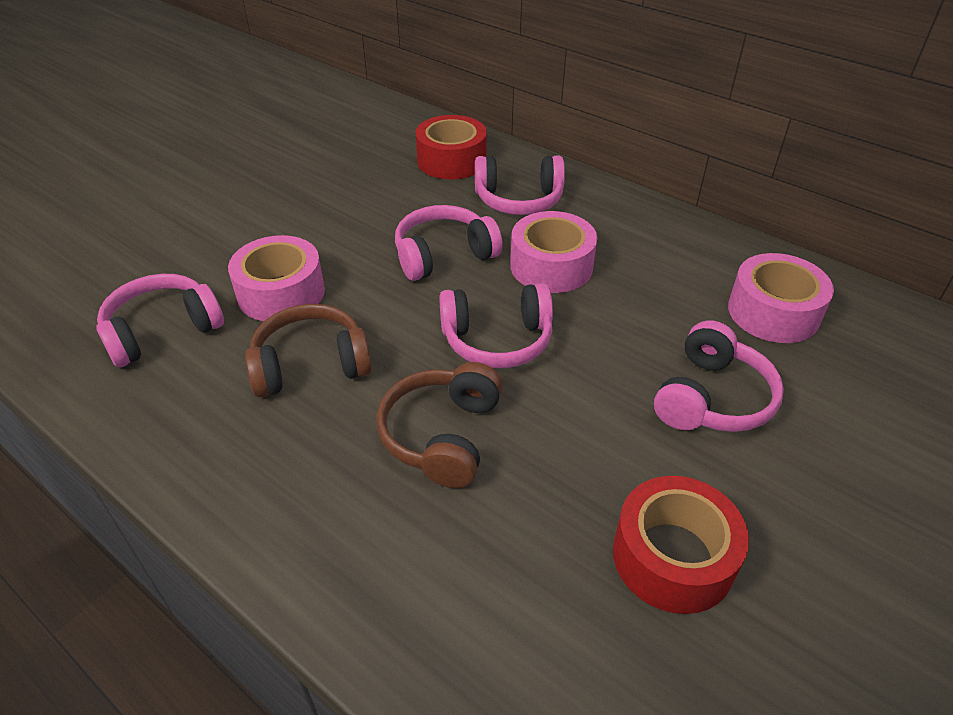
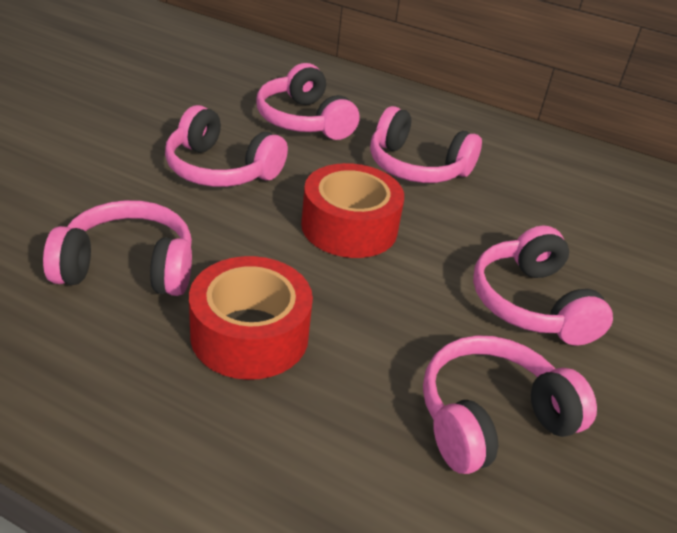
brown headphones: 2 -> 0
pink headphones: 5 -> 6
pink tape: 3 -> 0

